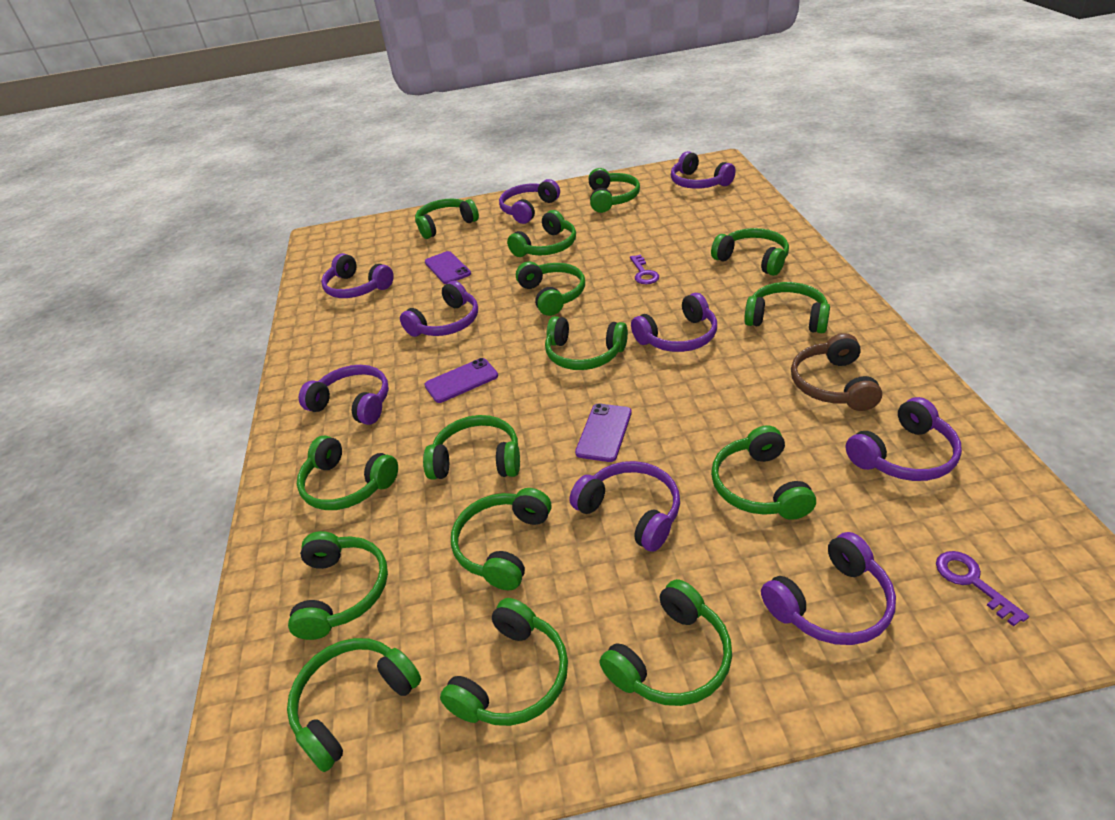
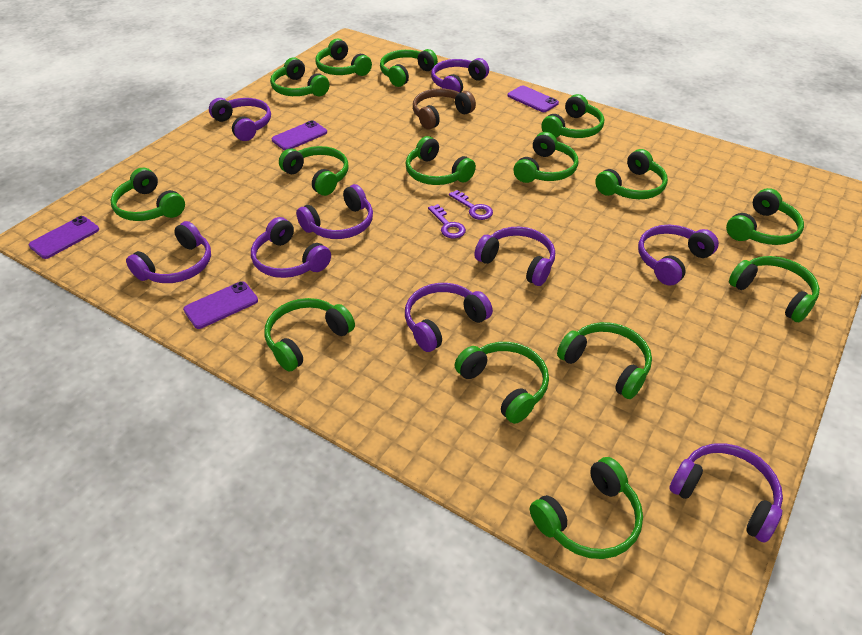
purple phone: 3 -> 4

